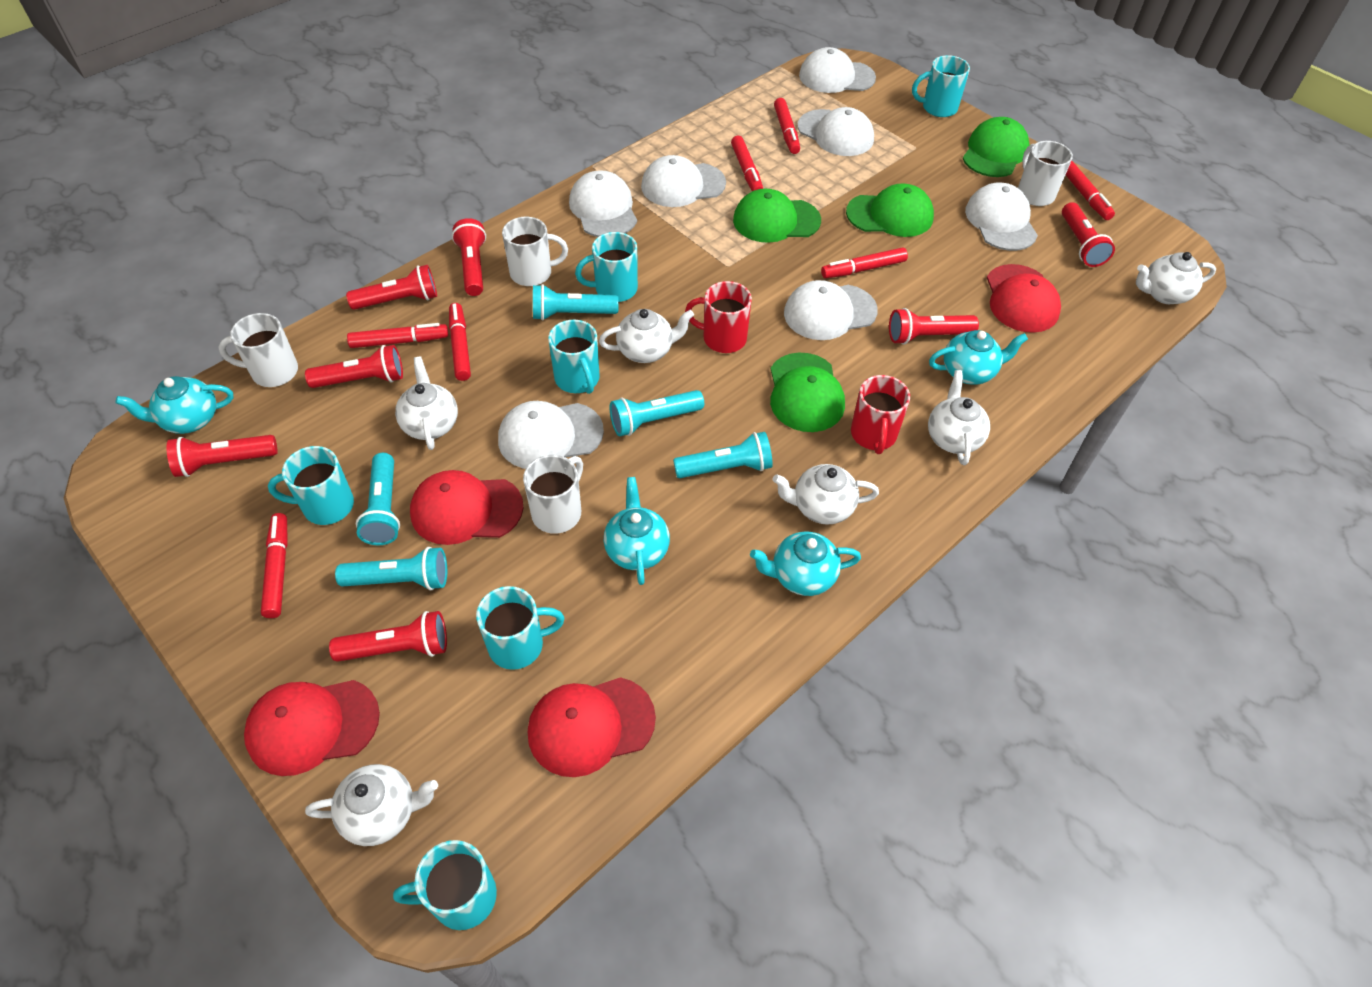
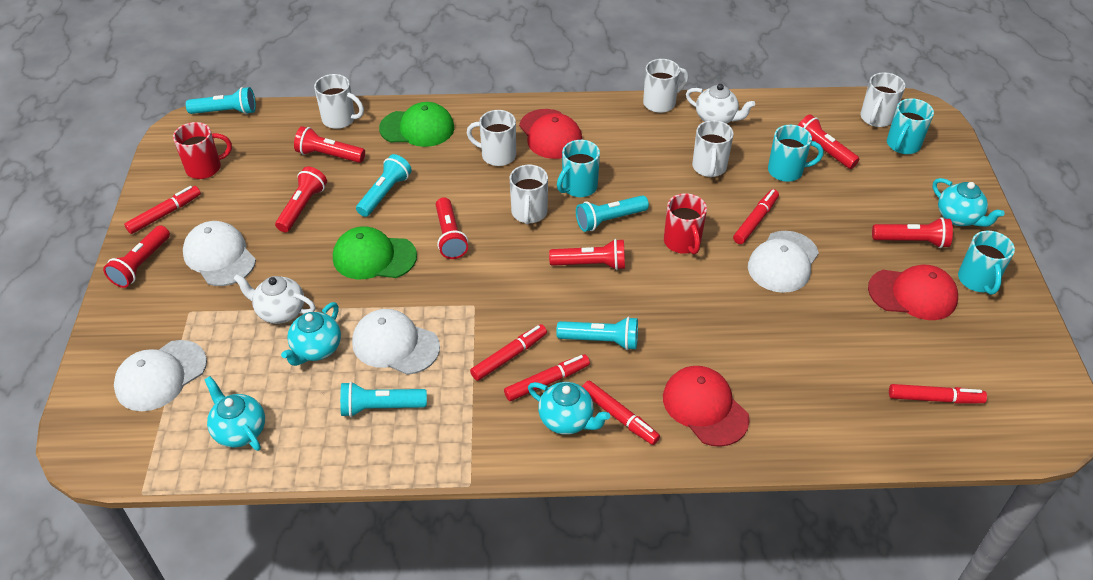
green cap: 4 -> 2
red cap: 4 -> 3
red marker: 7 -> 6
turquoise mug: 6 -> 4
white cap: 7 -> 4
white mug: 4 -> 6
white teapot: 6 -> 2

